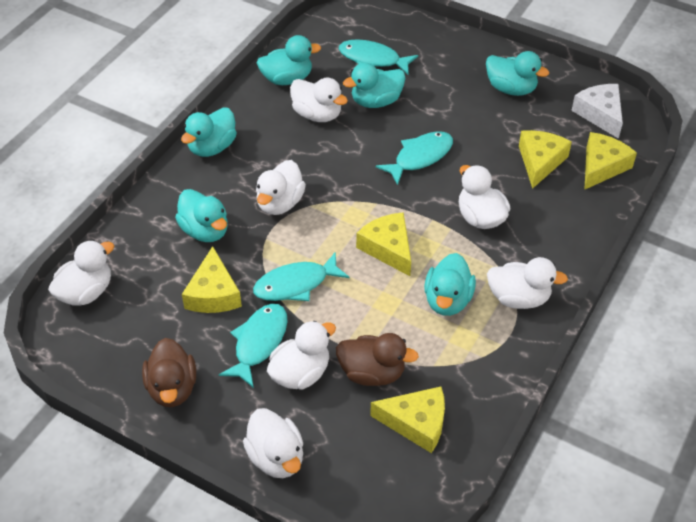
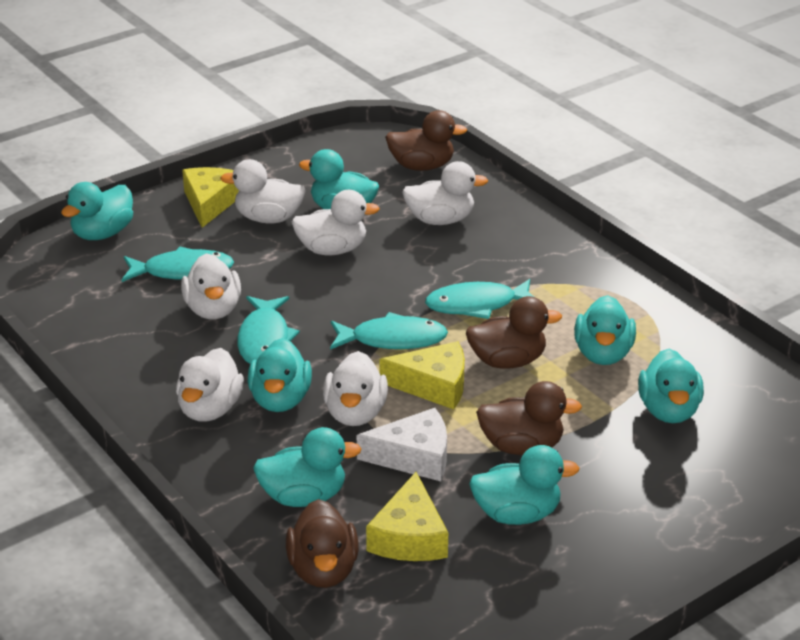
brown duck: 2 -> 4
turquoise duck: 6 -> 7
white duck: 7 -> 6
yellow cheese: 5 -> 3

